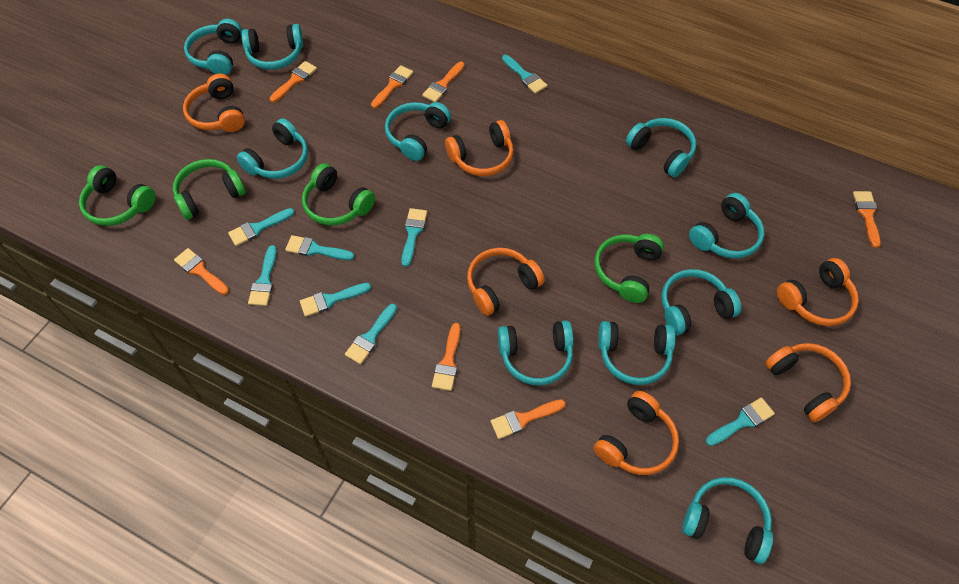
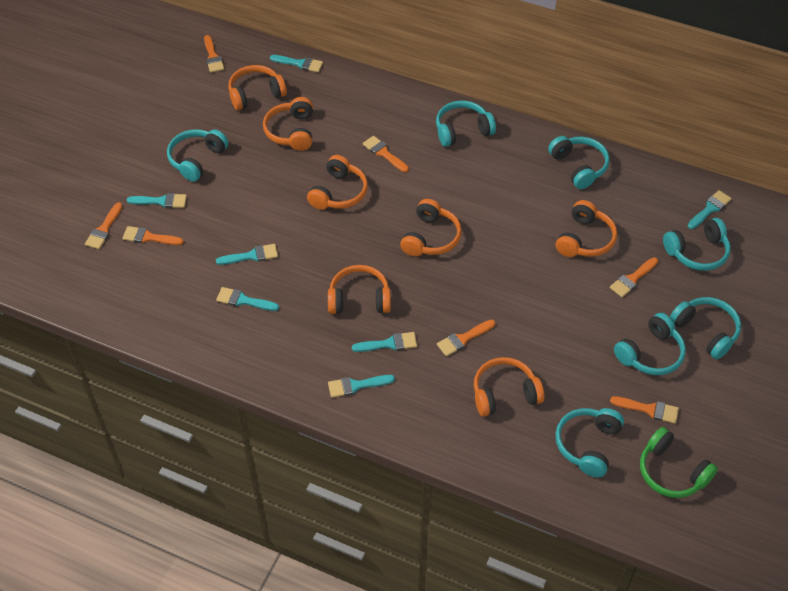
green headphones: 4 -> 1
orange headphones: 6 -> 7
turquoise brush: 8 -> 7
turquoise headphones: 10 -> 7

